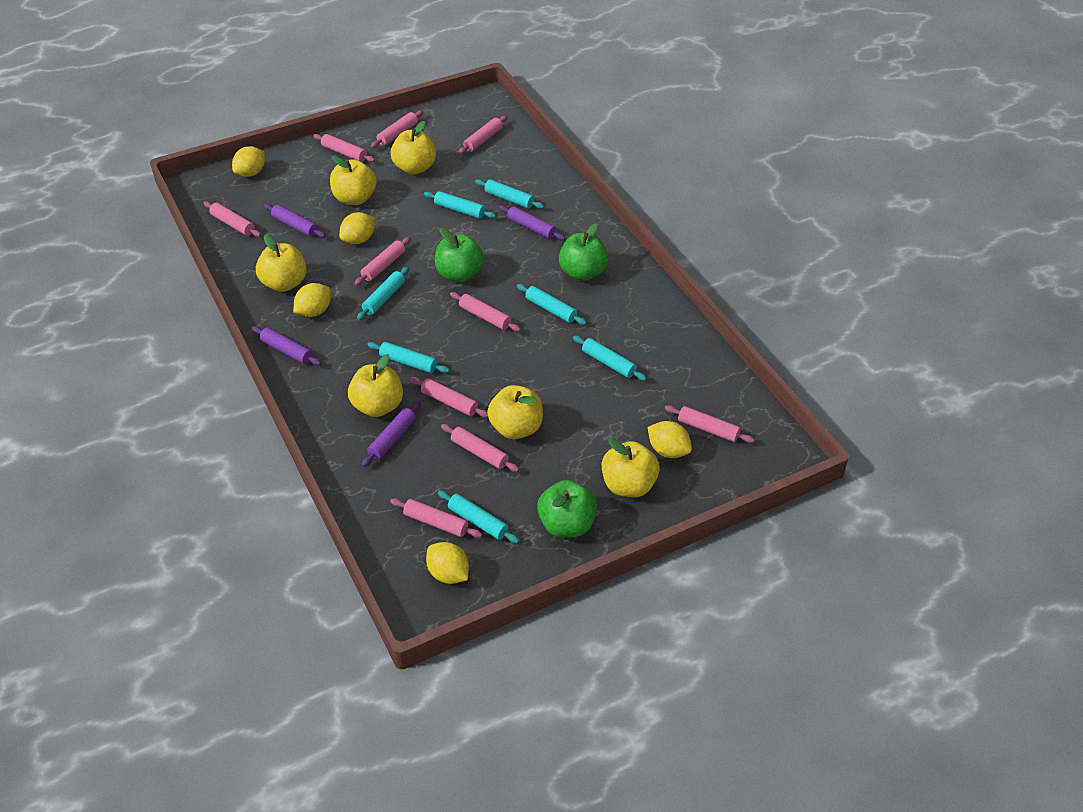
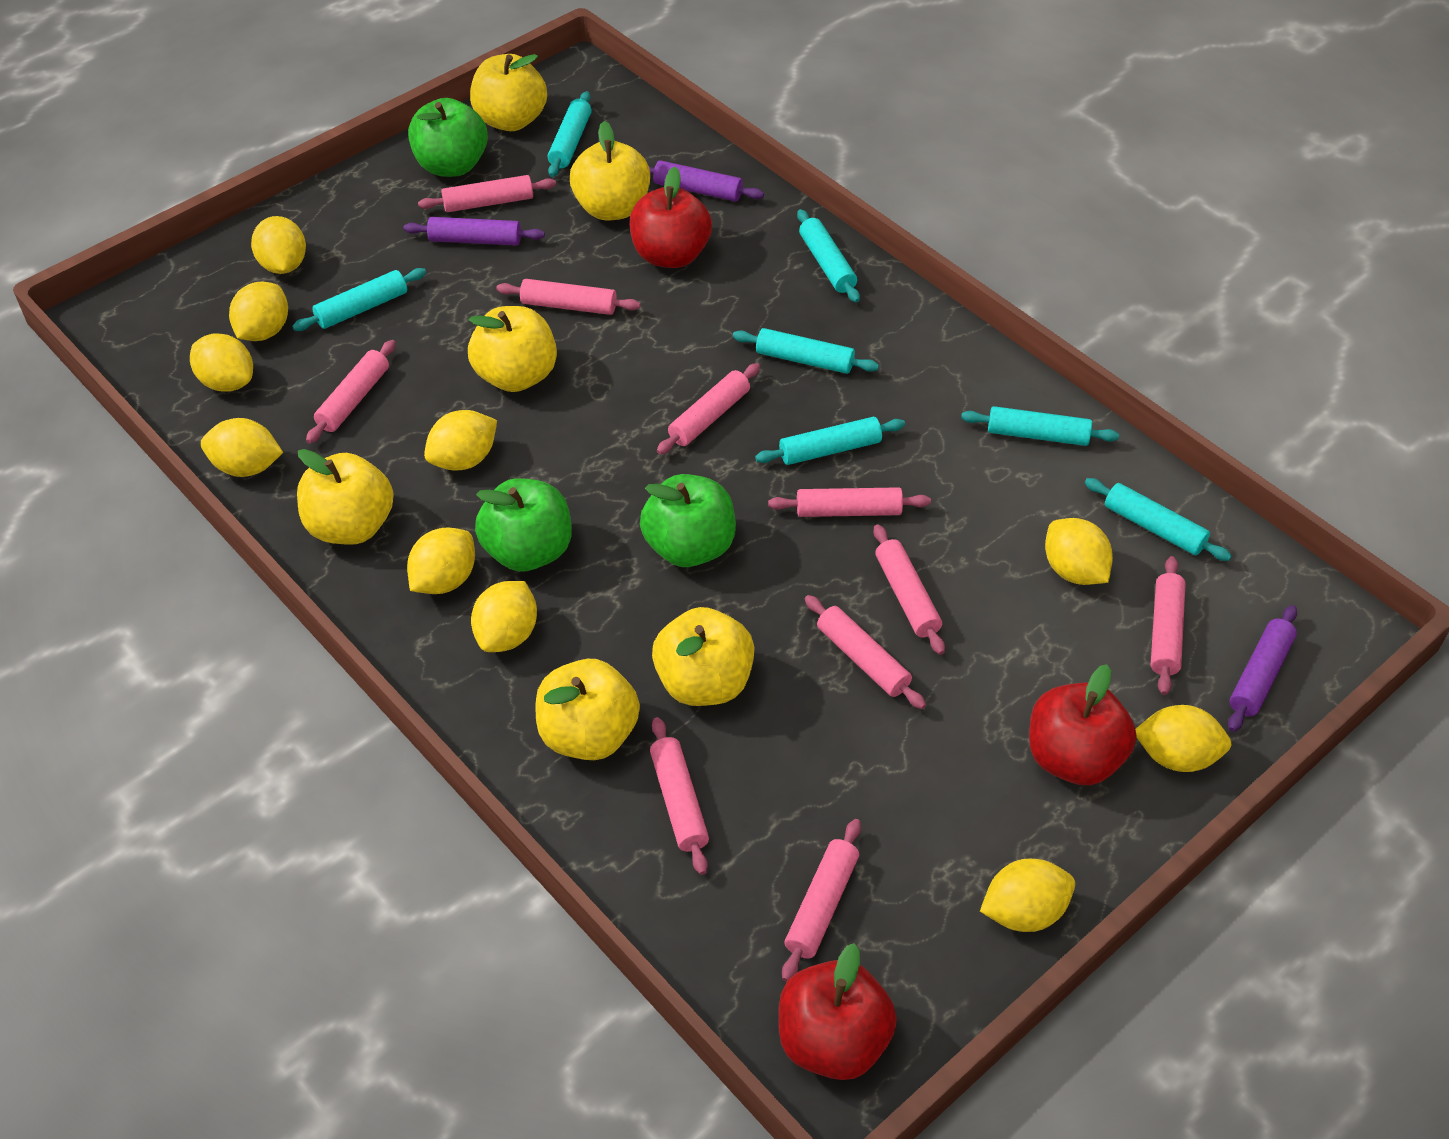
purple rolling pin: 4 -> 3
red apple: 0 -> 3
yellow lemon: 5 -> 10

